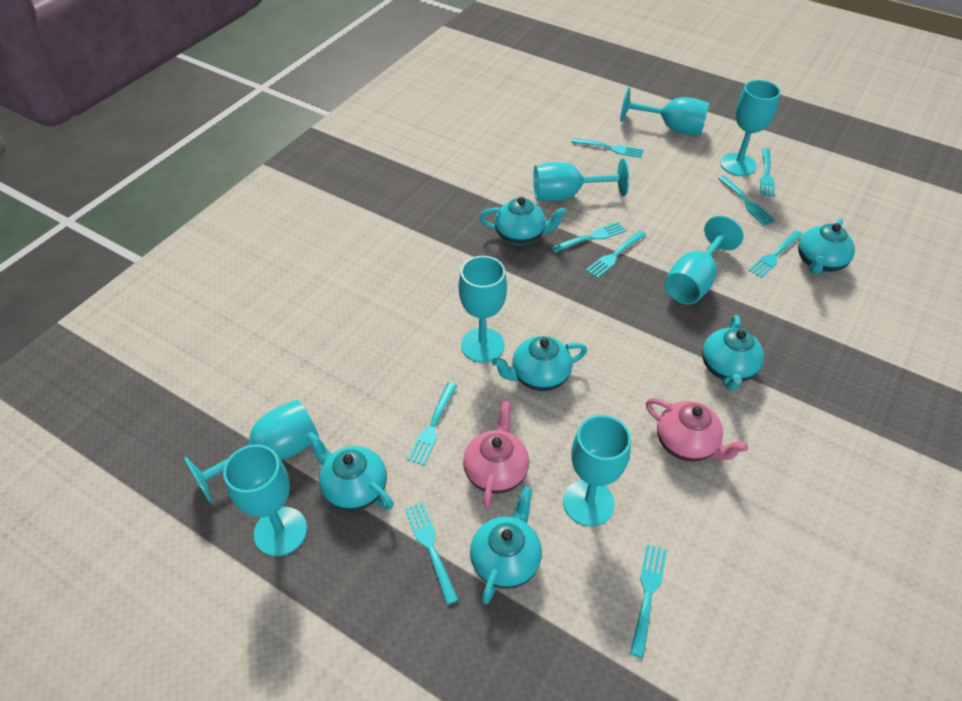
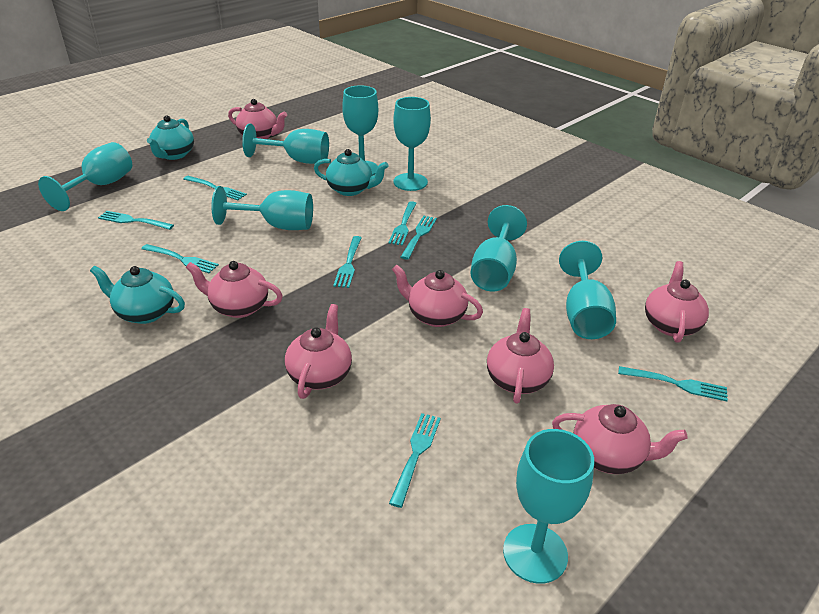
pink teapot: 2 -> 7
turquoise fork: 9 -> 8
turquoise teapot: 6 -> 3

